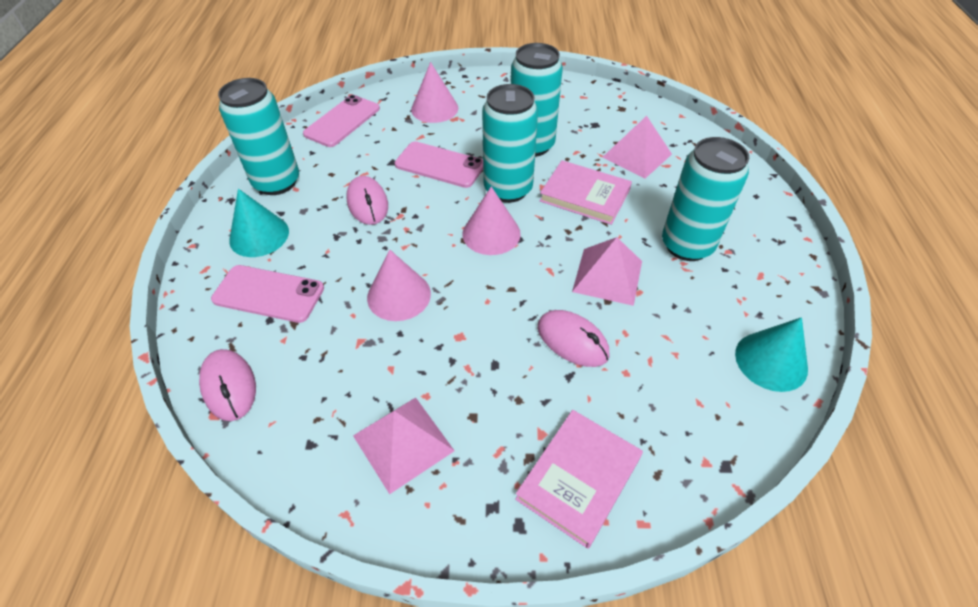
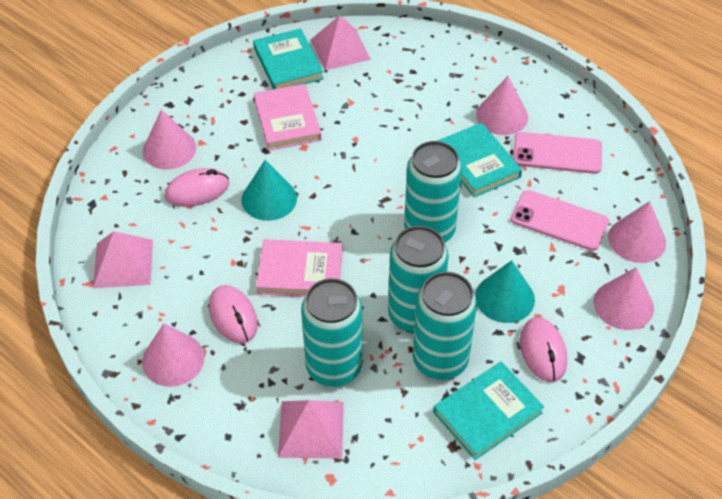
pink cone: 3 -> 5
pink phone: 3 -> 2
turquoise book: 0 -> 3

